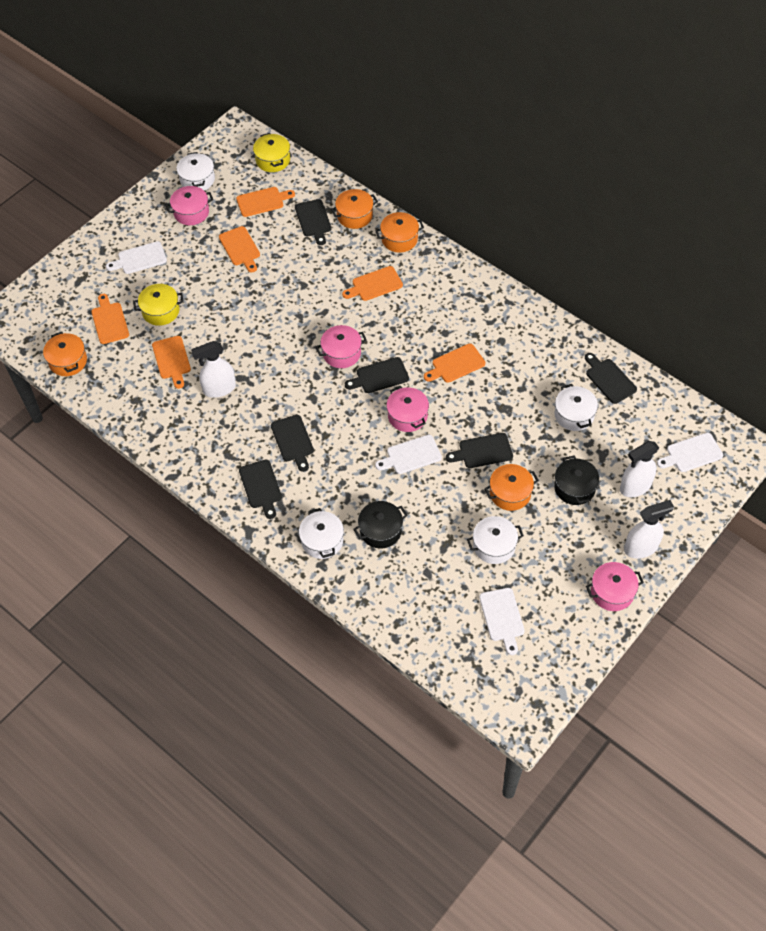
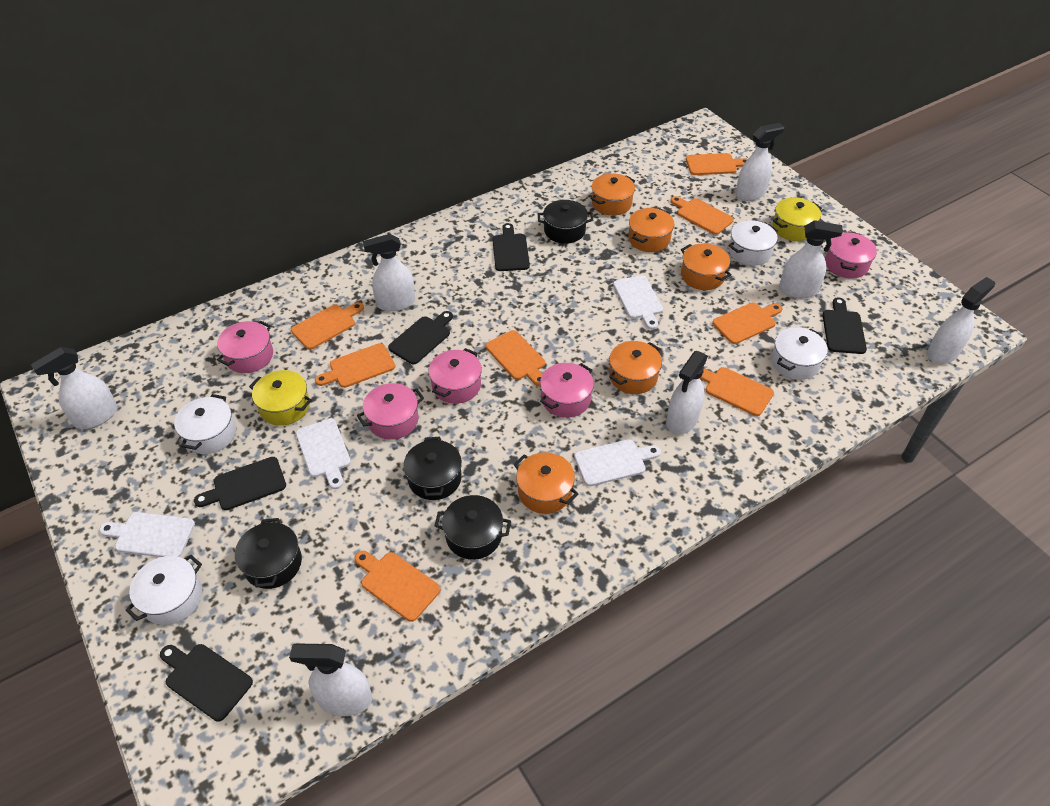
black cutting board: 6 -> 5
black pot: 2 -> 4
orange cutting board: 6 -> 8
orange pot: 4 -> 5
pink pot: 4 -> 5
white spray bottle: 3 -> 7

